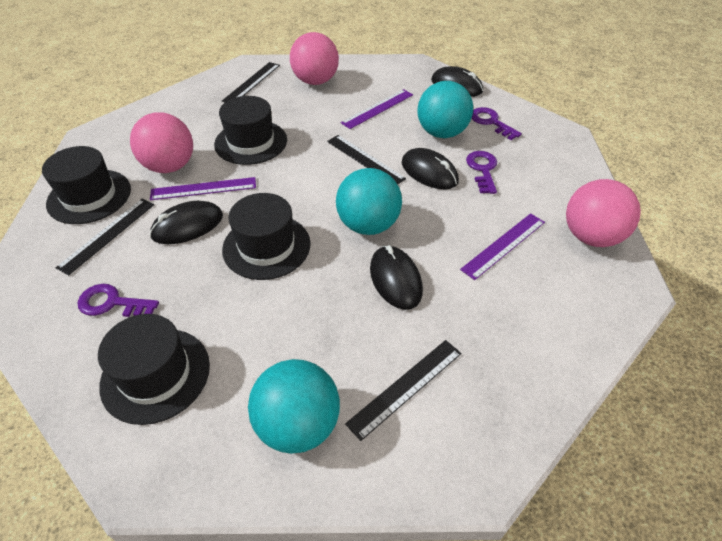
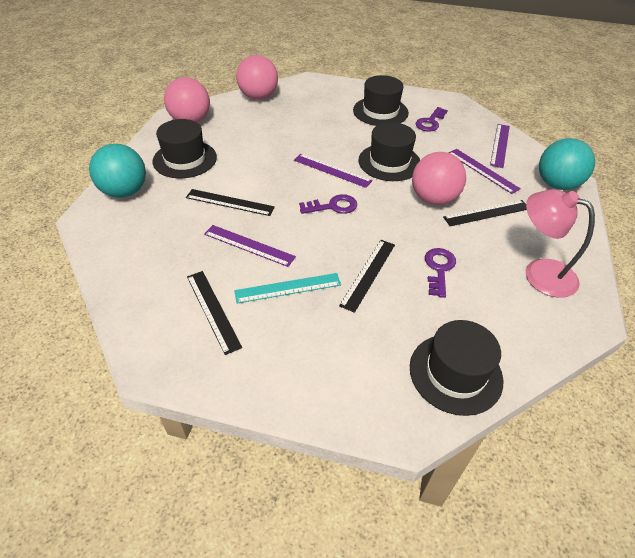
black mouse: 4 -> 0
pink lamp: 0 -> 1
purple ruler: 3 -> 4
turquoise ball: 3 -> 2
turquoise ruler: 0 -> 1

